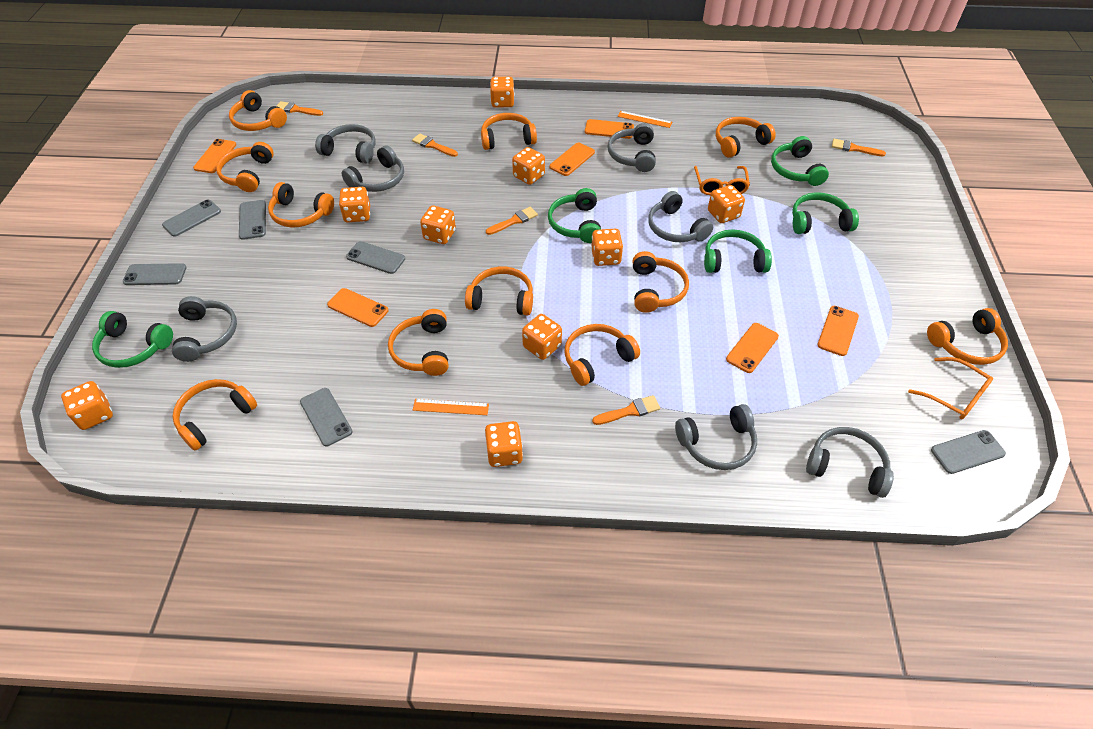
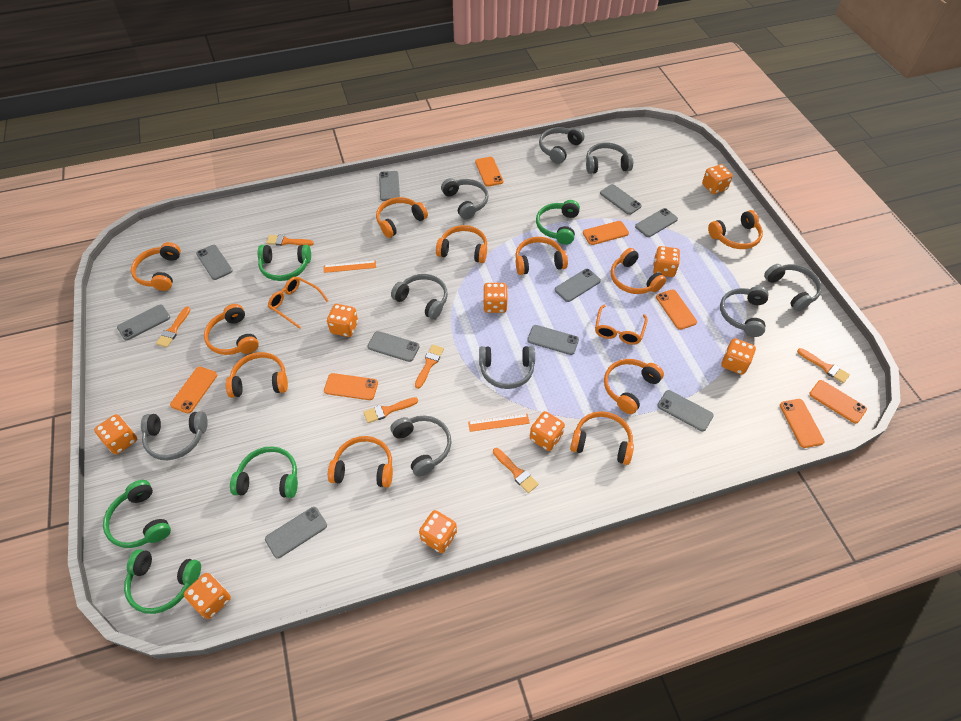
grey headphones: 7 -> 9
grey phone: 6 -> 10
orange brush: 5 -> 6
orange phone: 6 -> 7

